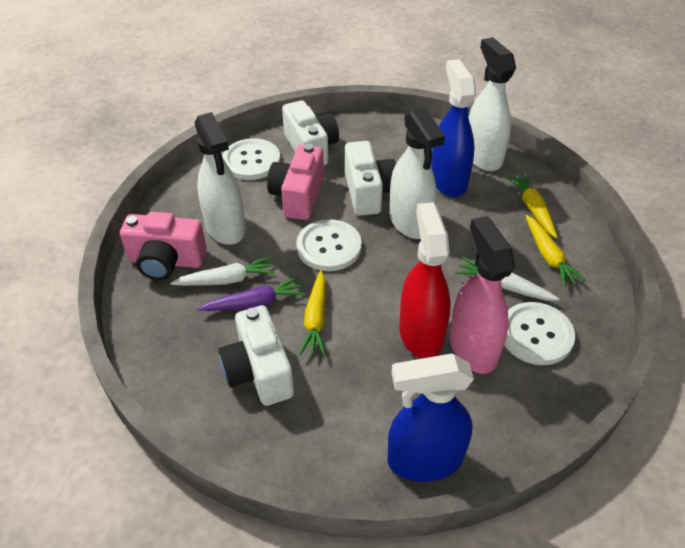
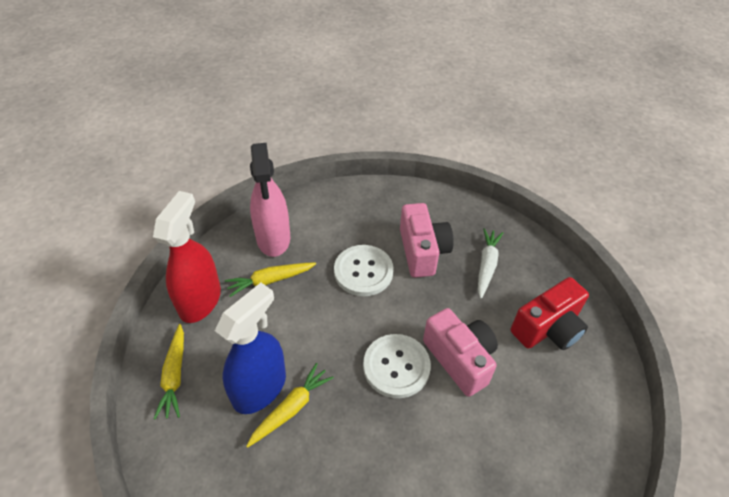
blue spray bottle: 2 -> 1
purple carrot: 1 -> 0
red camera: 0 -> 1
white button: 3 -> 2
white camera: 3 -> 0
white carrot: 2 -> 1
white spray bottle: 3 -> 0

